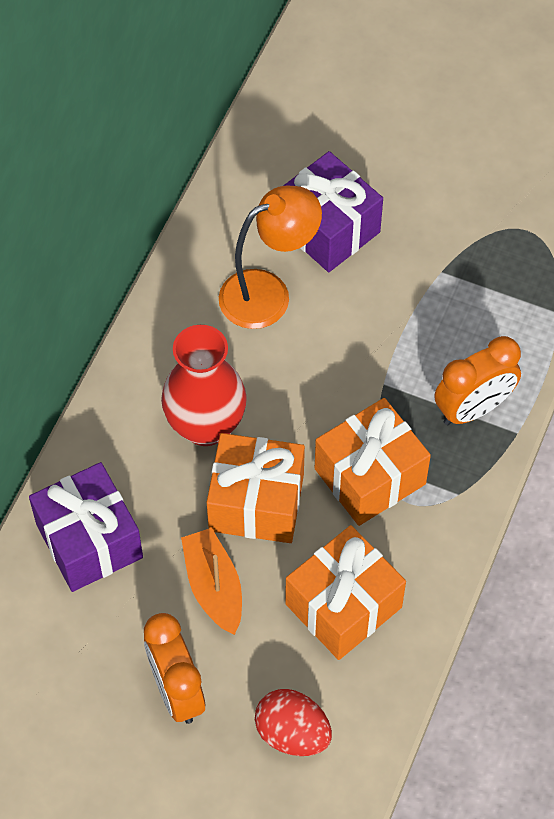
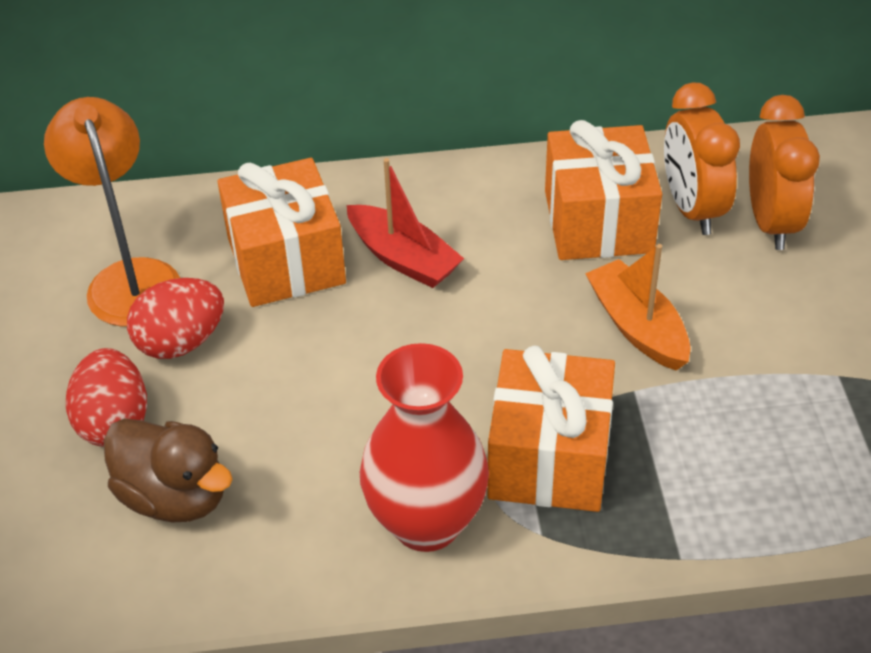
brown duck: 0 -> 1
purple gift: 2 -> 0
red boat: 0 -> 1
red egg: 1 -> 2

